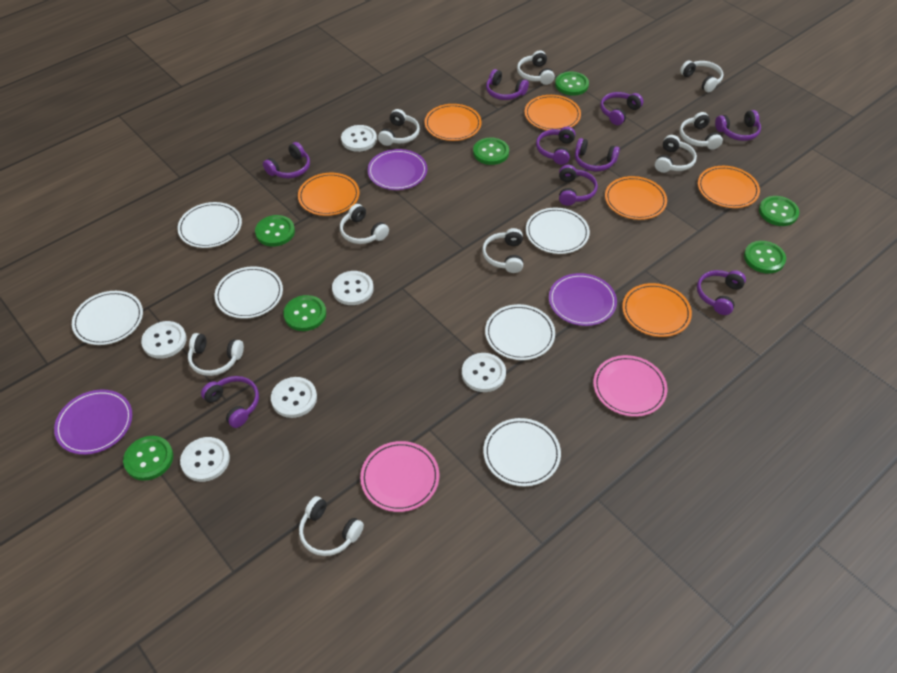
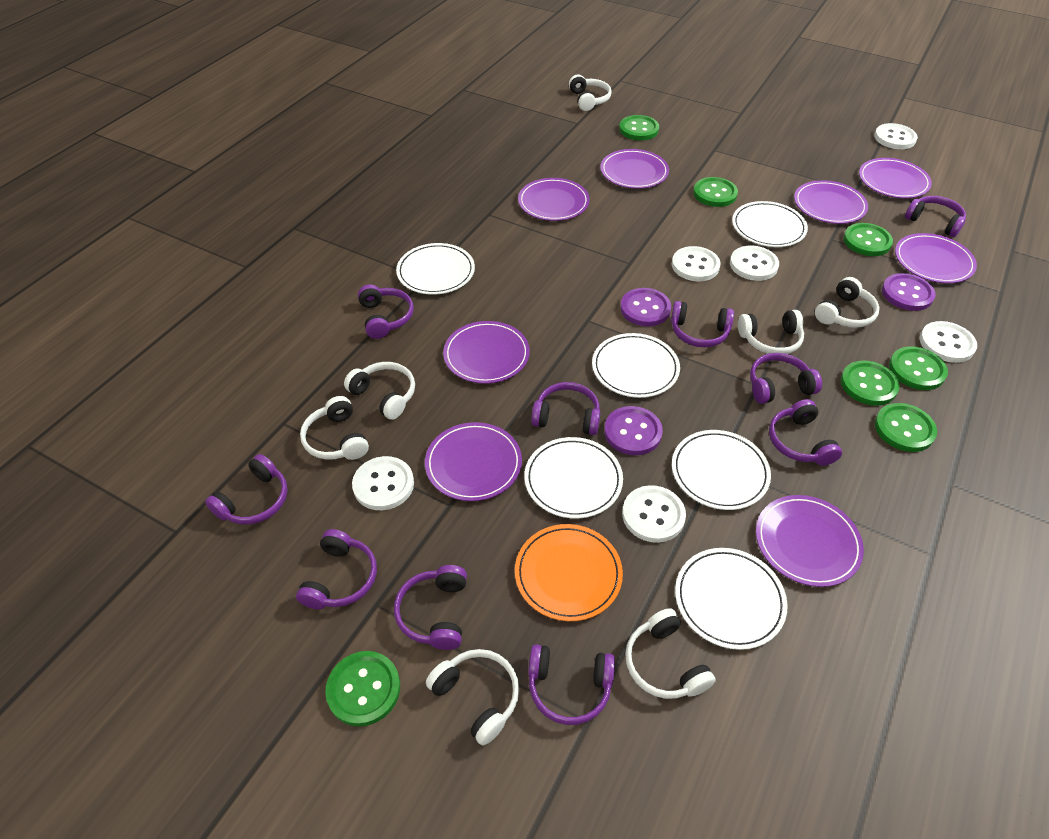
orange plate: 6 -> 1
pink plate: 2 -> 0
purple button: 0 -> 3
purple headphones: 9 -> 10
purple plate: 3 -> 8
white headphones: 9 -> 7

